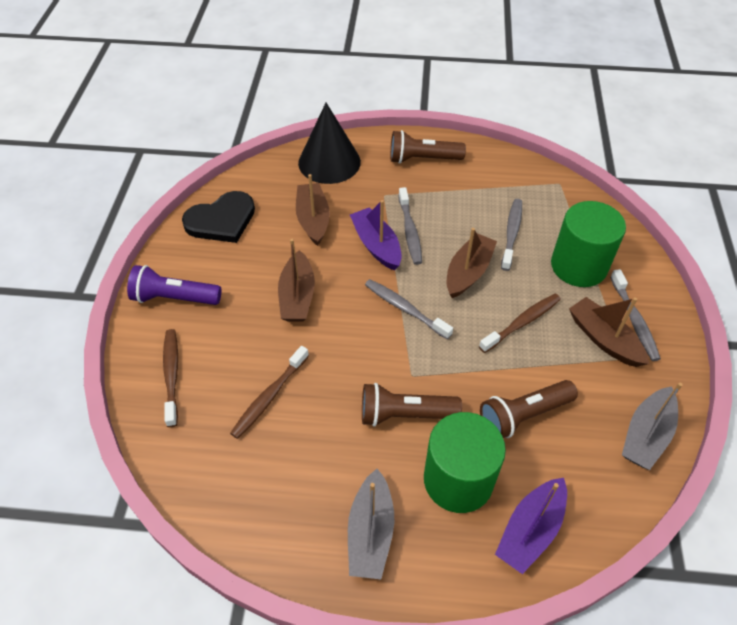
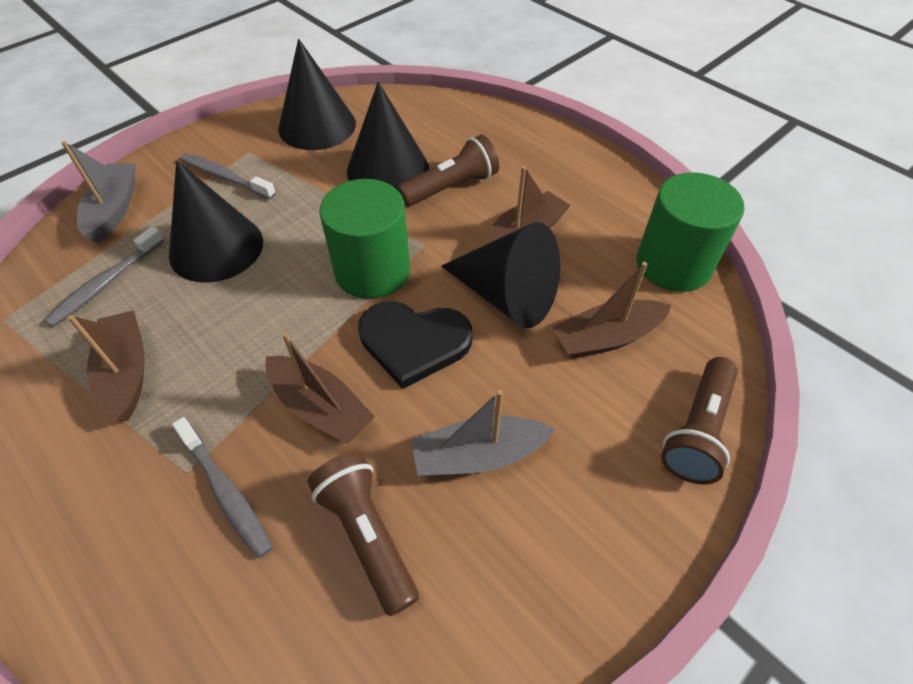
black cone: 1 -> 4
brown toothbrush: 3 -> 0
grey toothbrush: 4 -> 3
purple boat: 2 -> 0
purple flashlight: 1 -> 0

